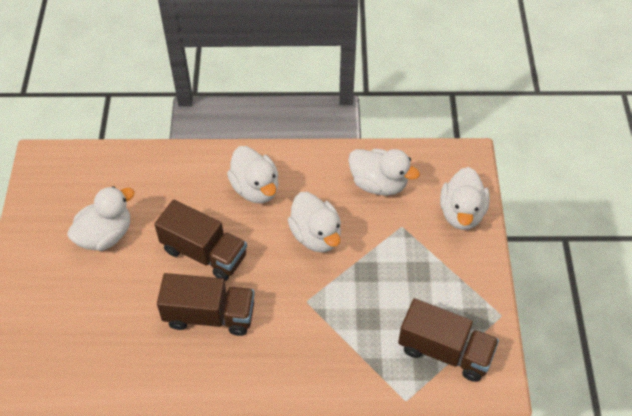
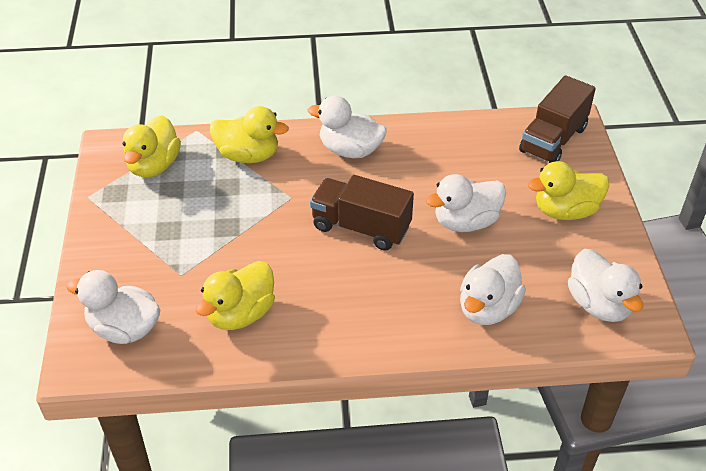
brown truck: 3 -> 2
yellow duck: 0 -> 4

